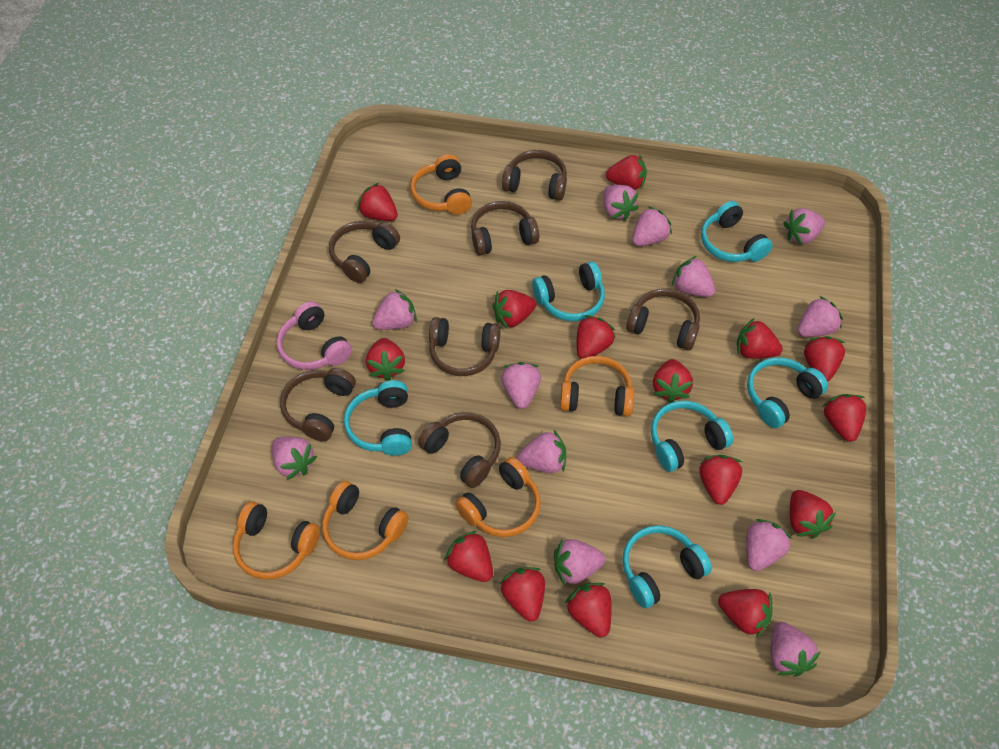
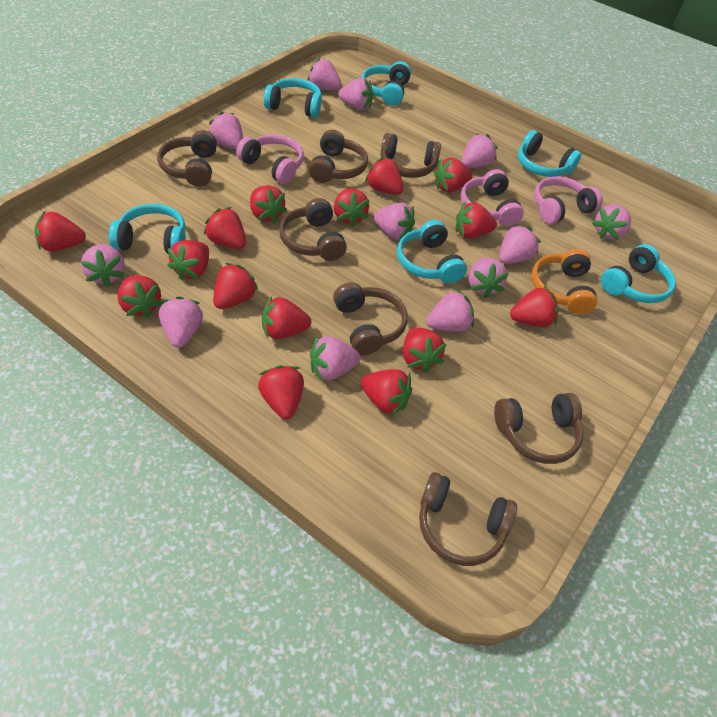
orange headphones: 5 -> 1
pink headphones: 1 -> 3

